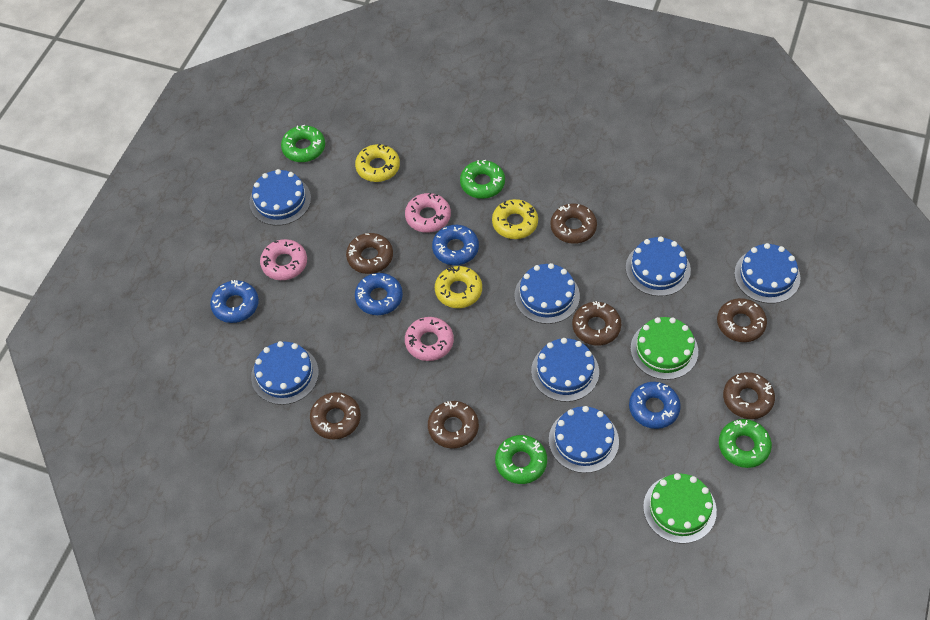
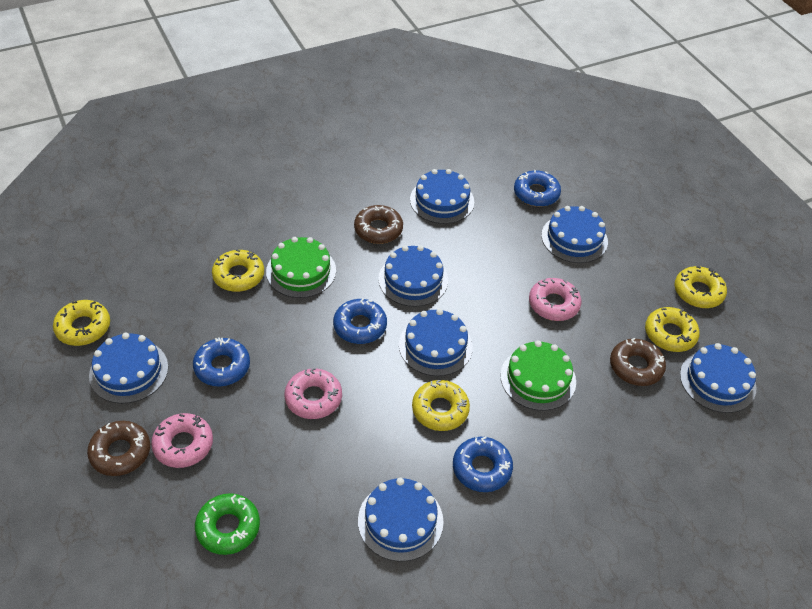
brown donut: 7 -> 3
green donut: 4 -> 1
yellow donut: 3 -> 5

